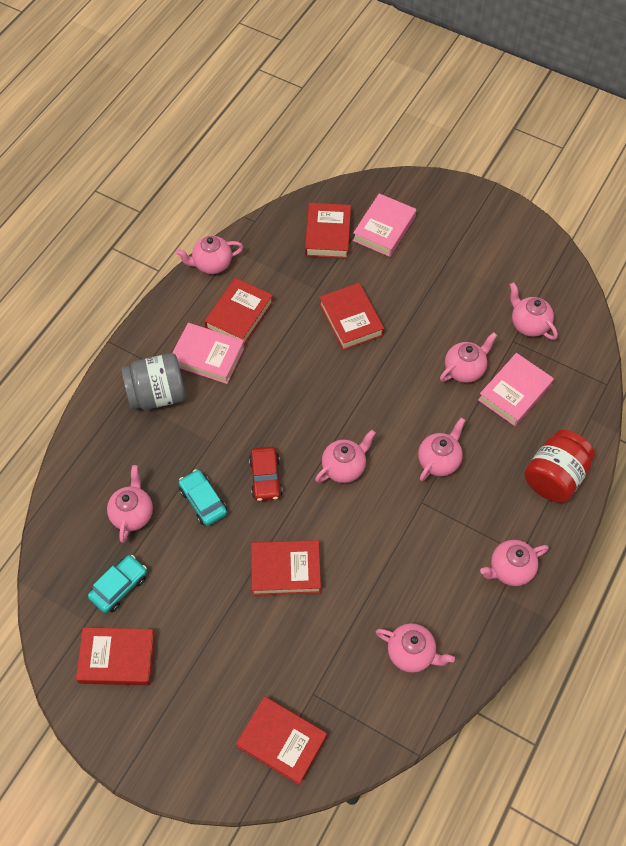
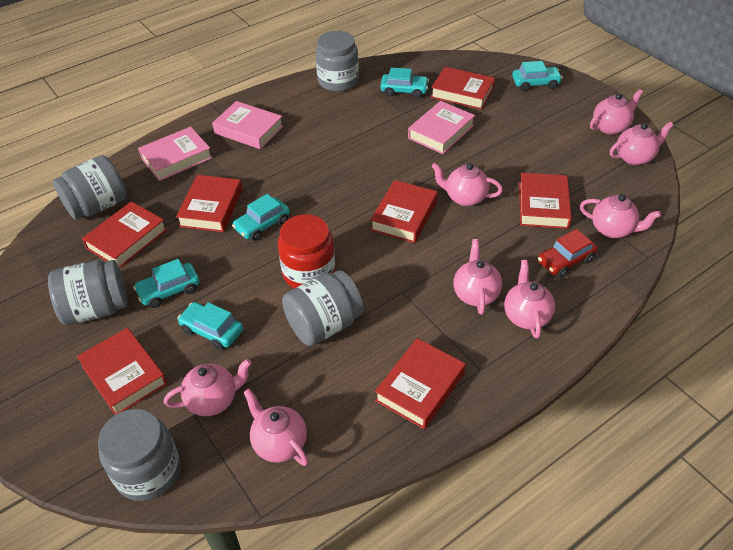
grey jar: 1 -> 5
red book: 6 -> 7
turquoise car: 2 -> 5

